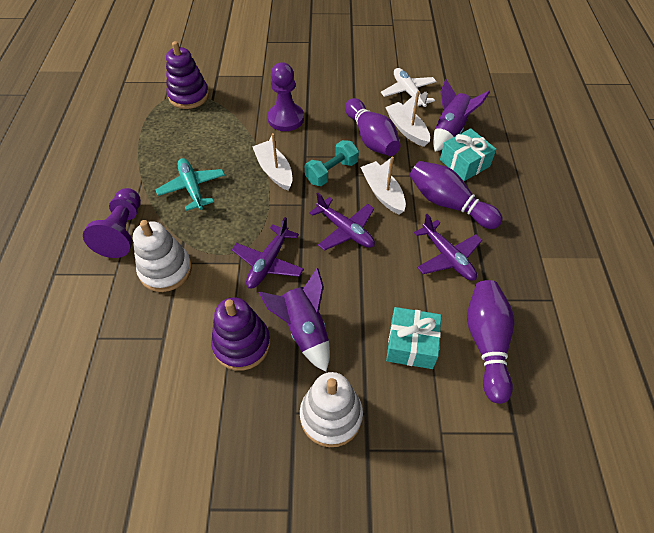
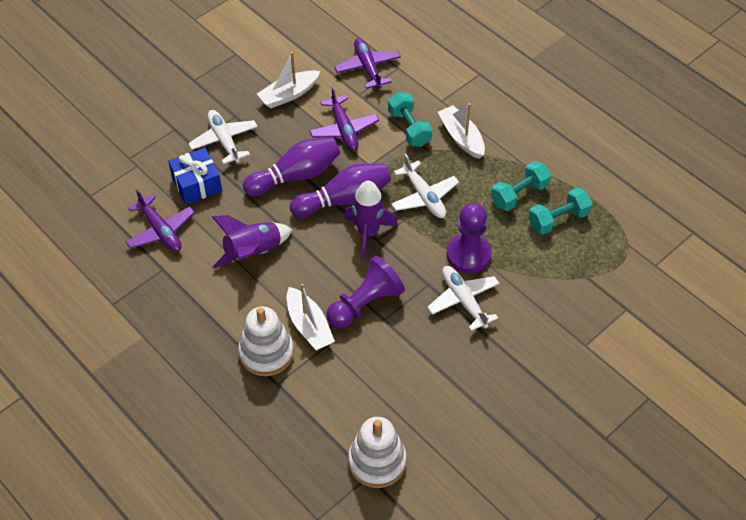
blue gift: 0 -> 1
purple bowling pin: 3 -> 2
purple stacking toy: 2 -> 0
turquoise dumbbell: 1 -> 3
turquoise gift: 2 -> 0
turquoise plane: 1 -> 0
white plane: 1 -> 3

